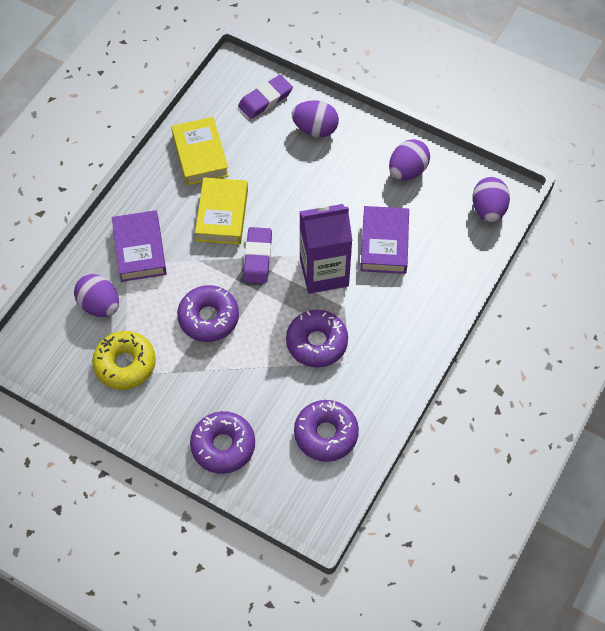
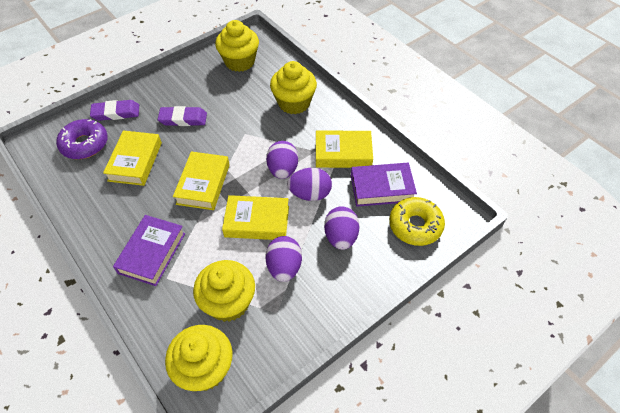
purple carton: 1 -> 0
purple donut: 4 -> 1
yellow book: 2 -> 4
yellow cupcake: 0 -> 4

